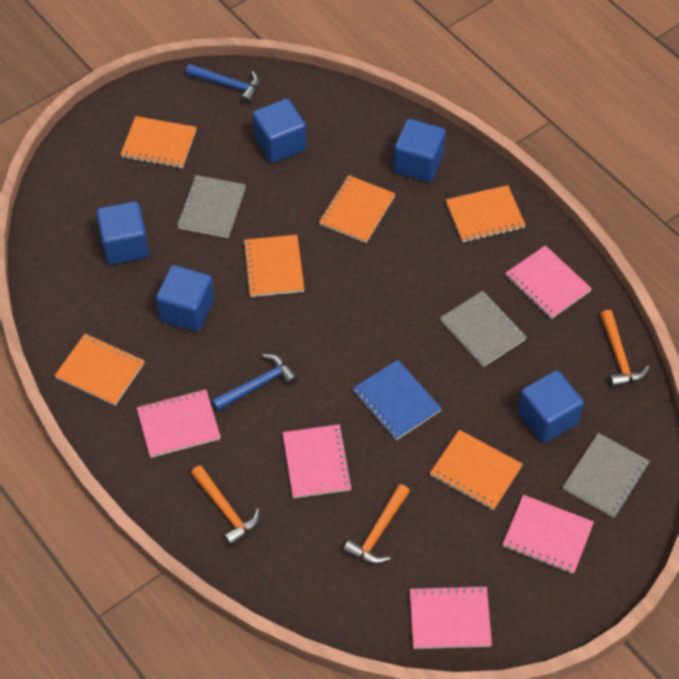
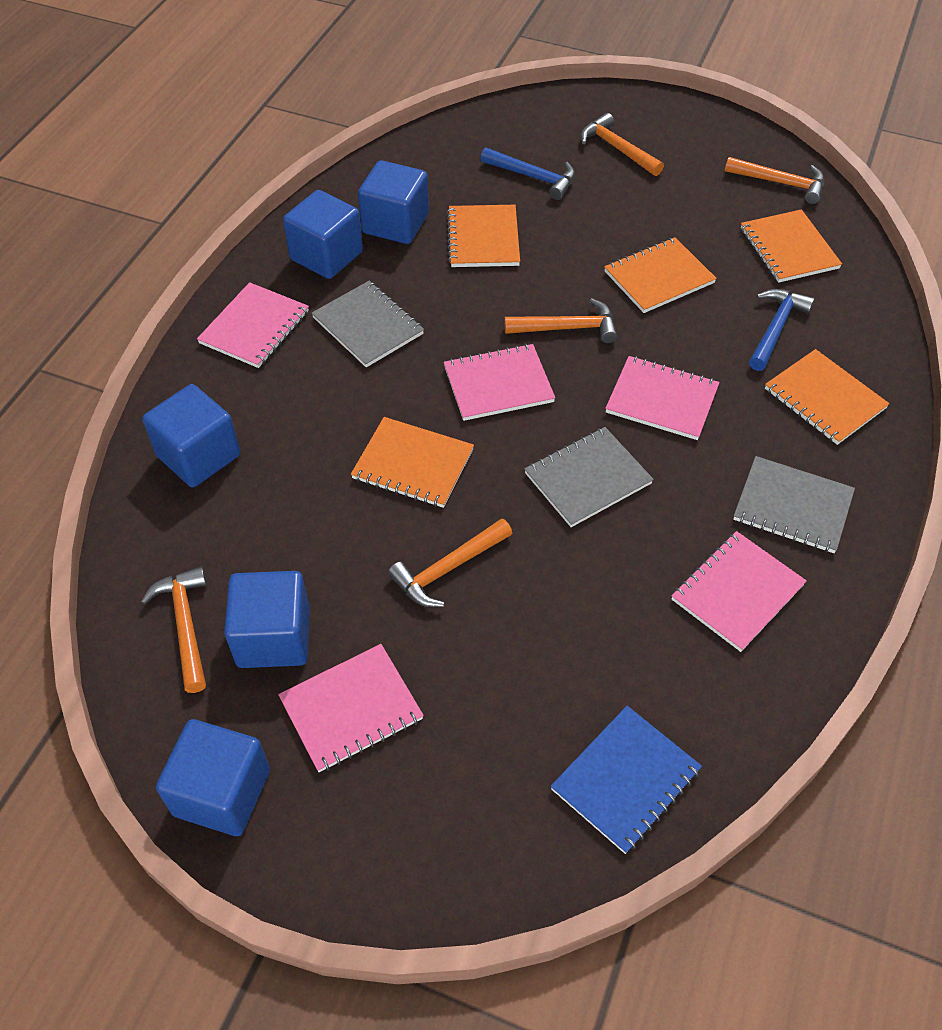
orange hammer: 3 -> 5
orange notebook: 6 -> 5

